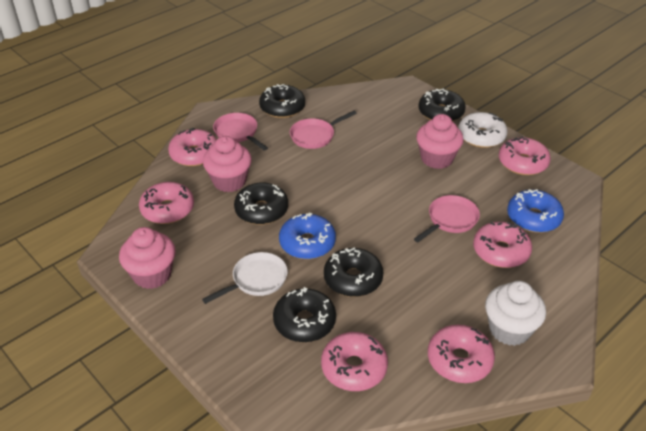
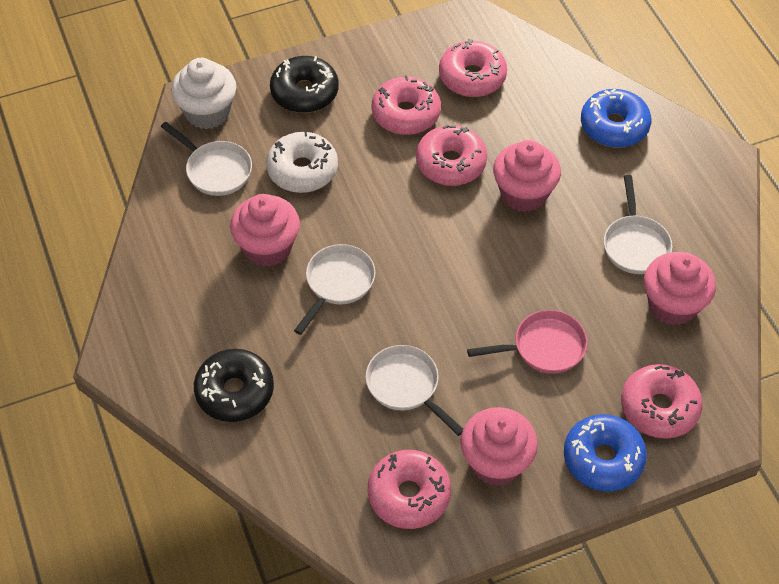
black donut: 5 -> 2
pink cupcake: 3 -> 4
pink donut: 6 -> 5
pink pan: 3 -> 1
white pan: 1 -> 4

